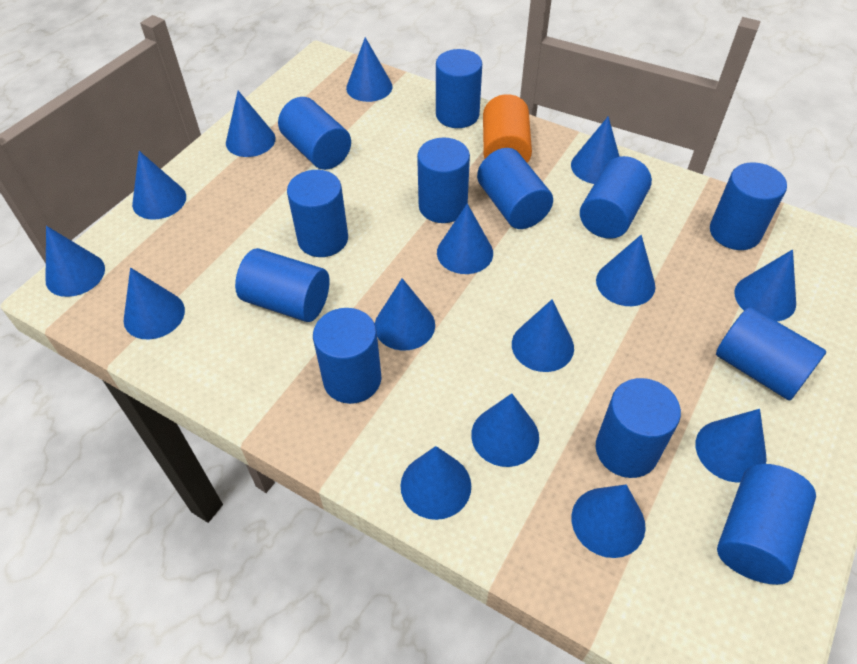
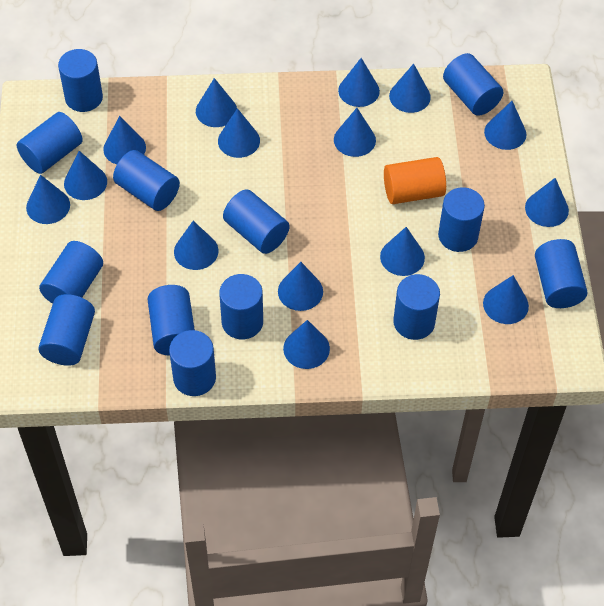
blue cylinder: 12 -> 13

